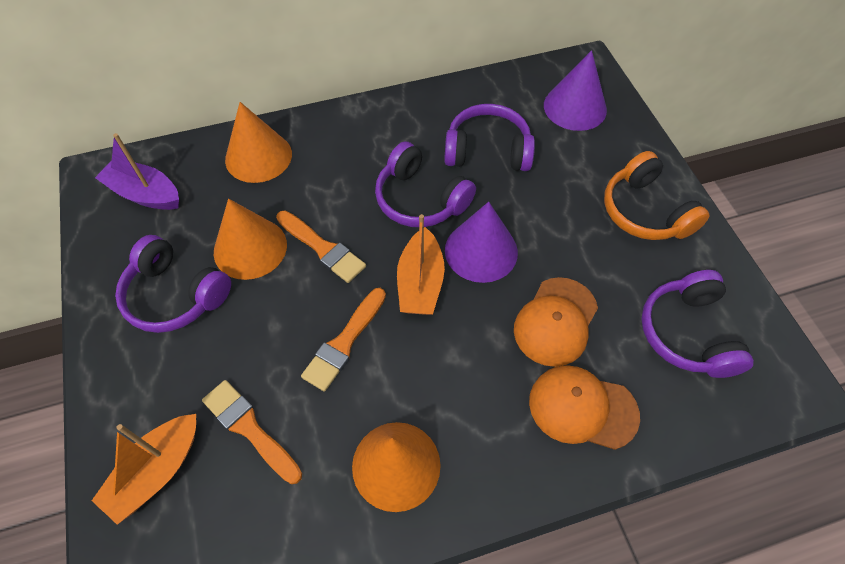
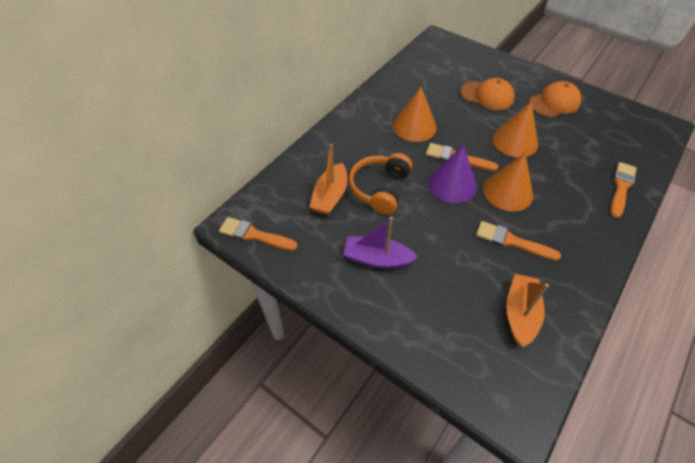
orange brush: 3 -> 4
purple cone: 2 -> 1
purple headphones: 4 -> 0

